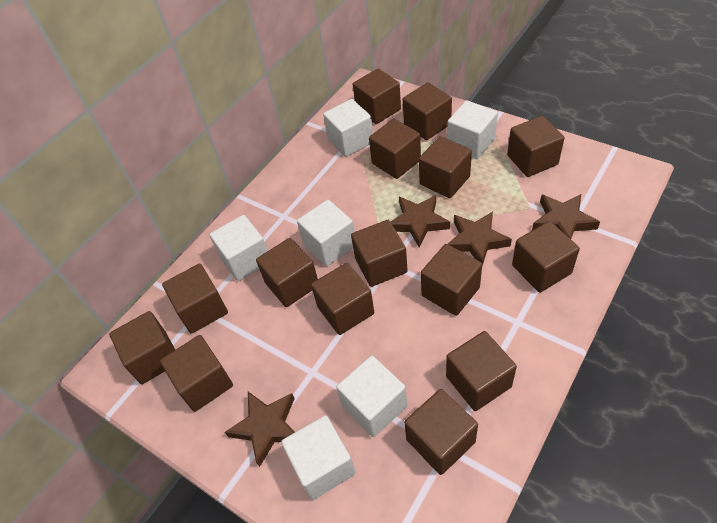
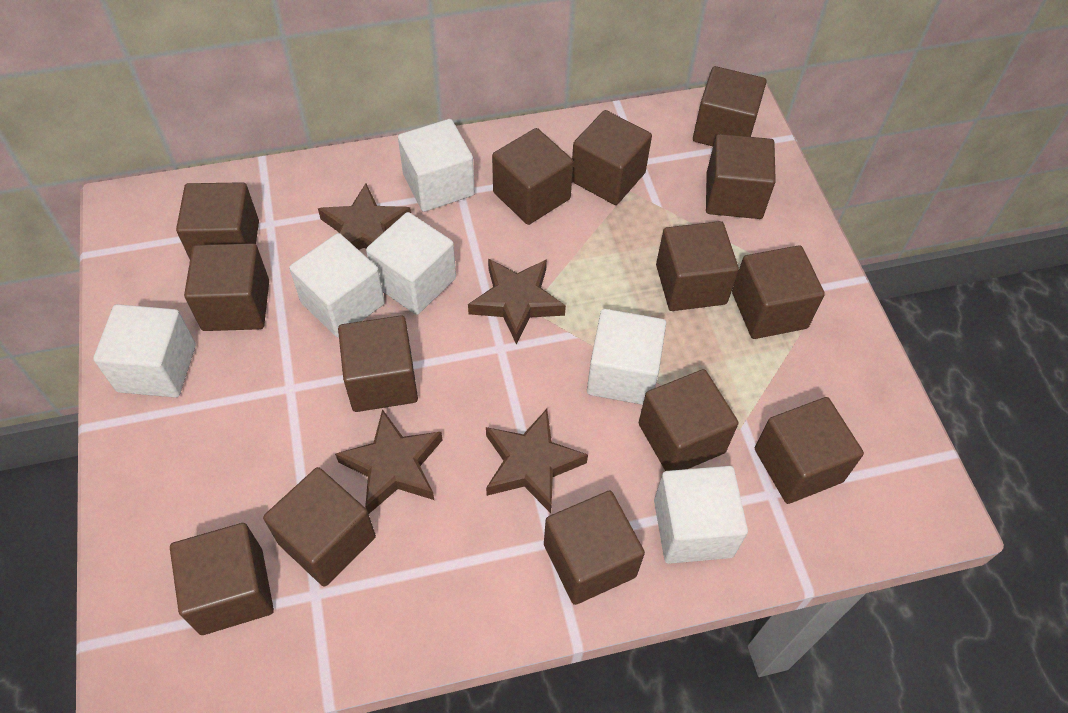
brown cube: 15 -> 14

